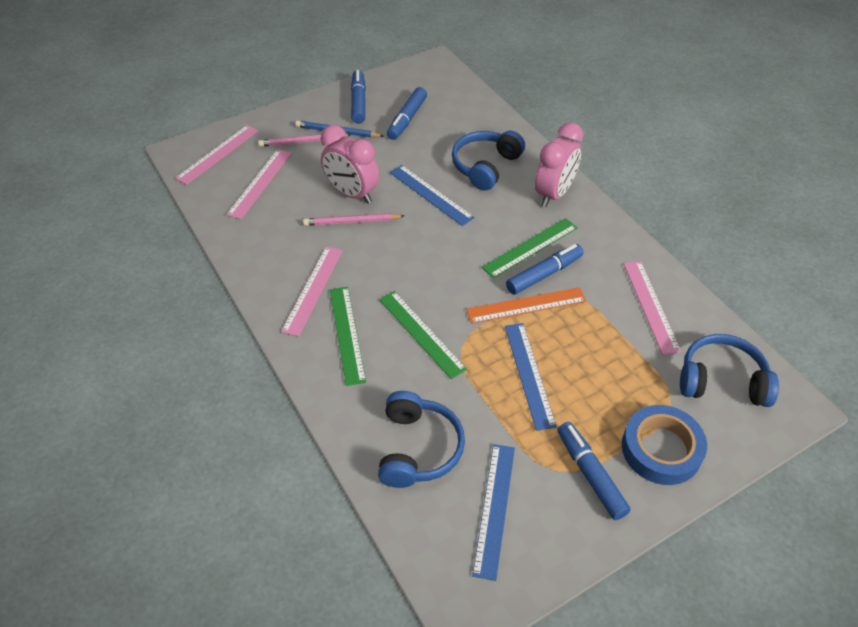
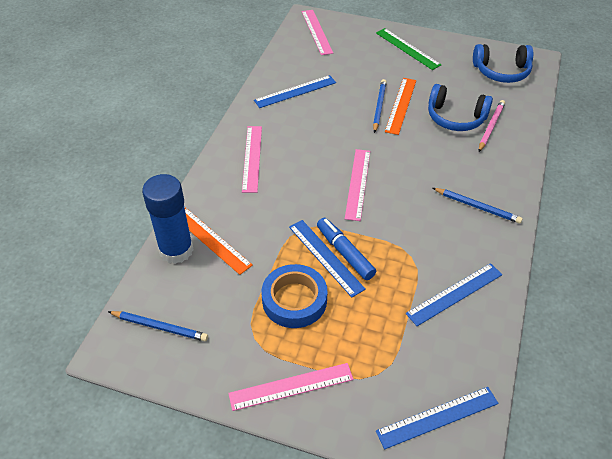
blue glue stick: 0 -> 1
blue headphones: 3 -> 2
blue marker: 4 -> 1
blue pencil: 1 -> 3
blue ruler: 3 -> 4
green ruler: 3 -> 1
orange ruler: 1 -> 2
pink clock: 2 -> 0
pink pencil: 2 -> 1

